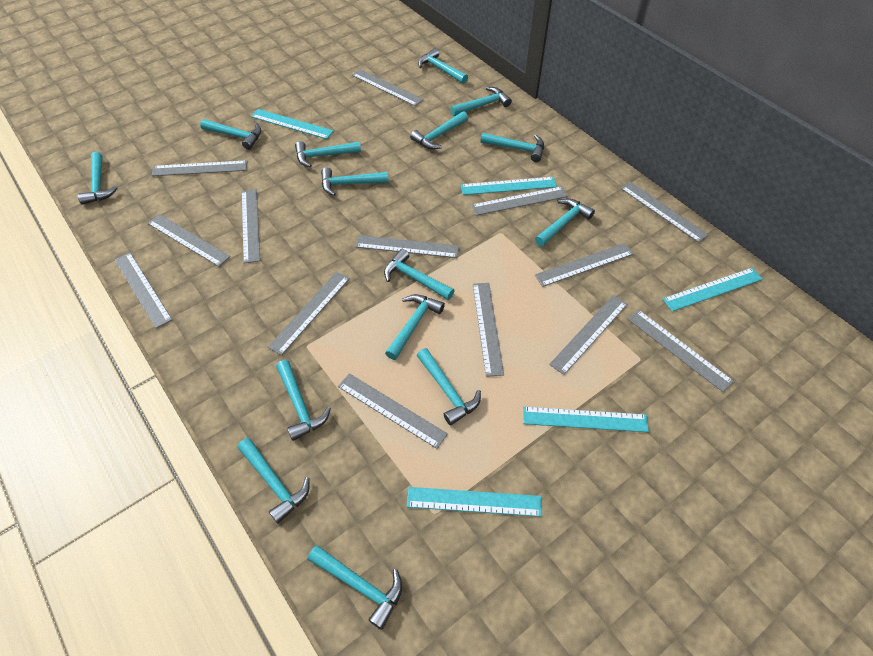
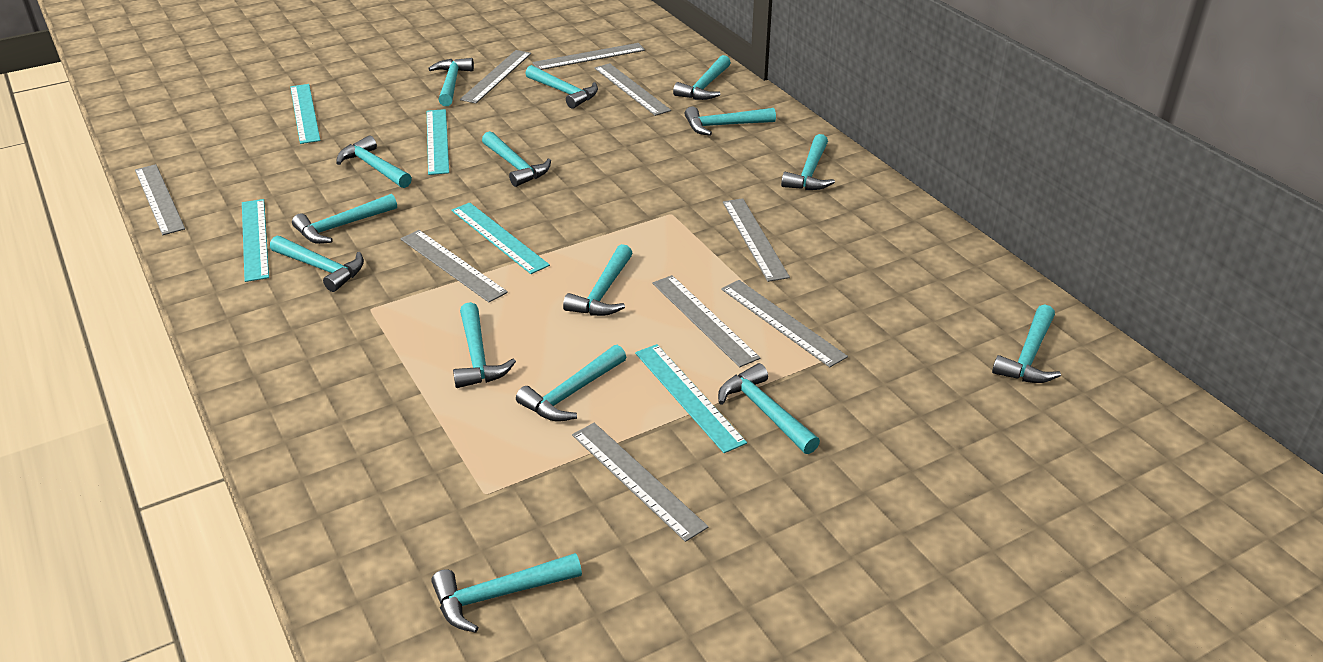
grey ruler: 14 -> 9

